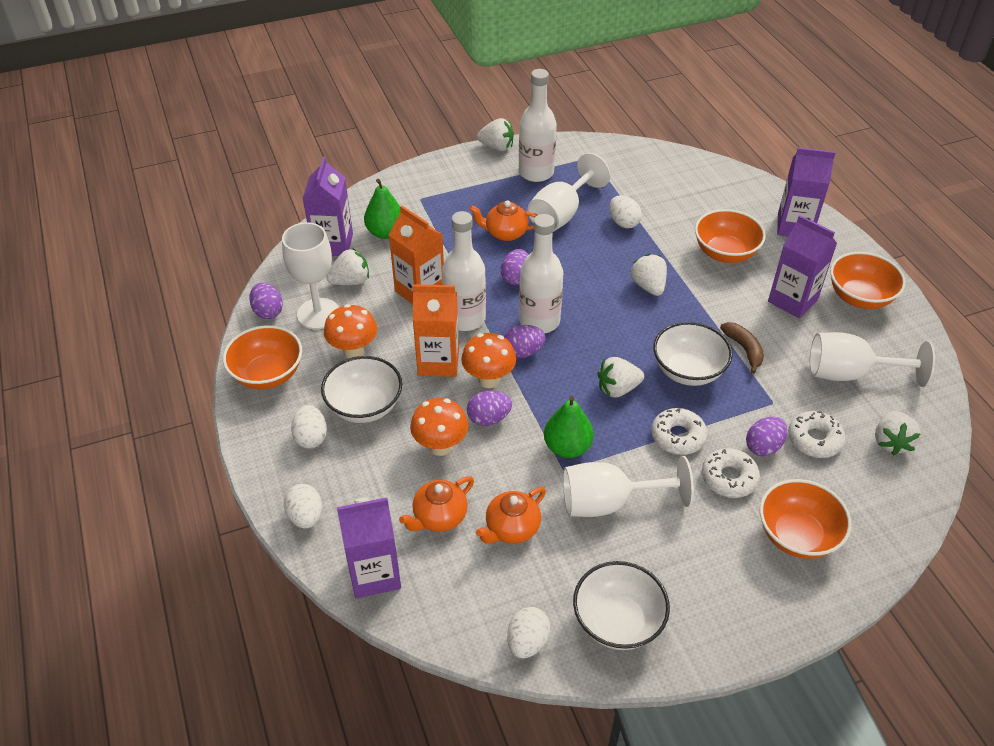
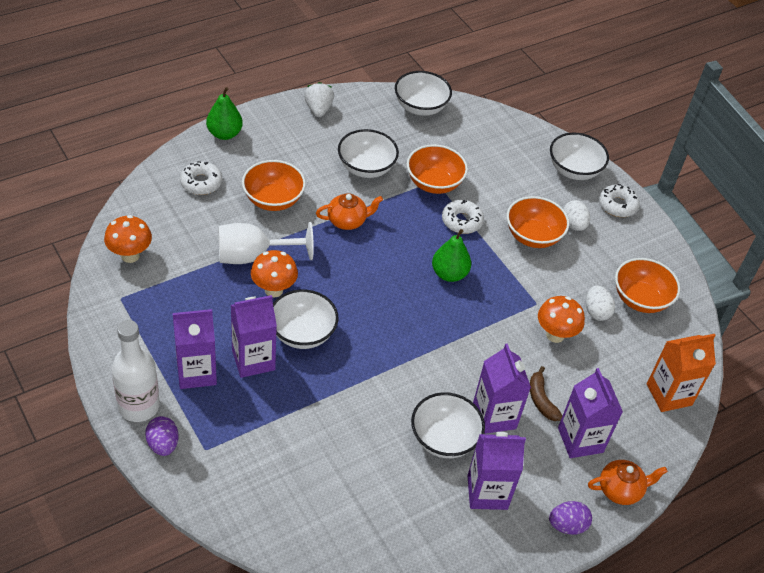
orange carton: 2 -> 1
orange teapot: 3 -> 2
purple carton: 4 -> 5
purple egg: 5 -> 2
white bottle: 3 -> 1
white bowl: 3 -> 5
white egg: 4 -> 2
white goblet: 4 -> 1
white strawberry: 5 -> 1

